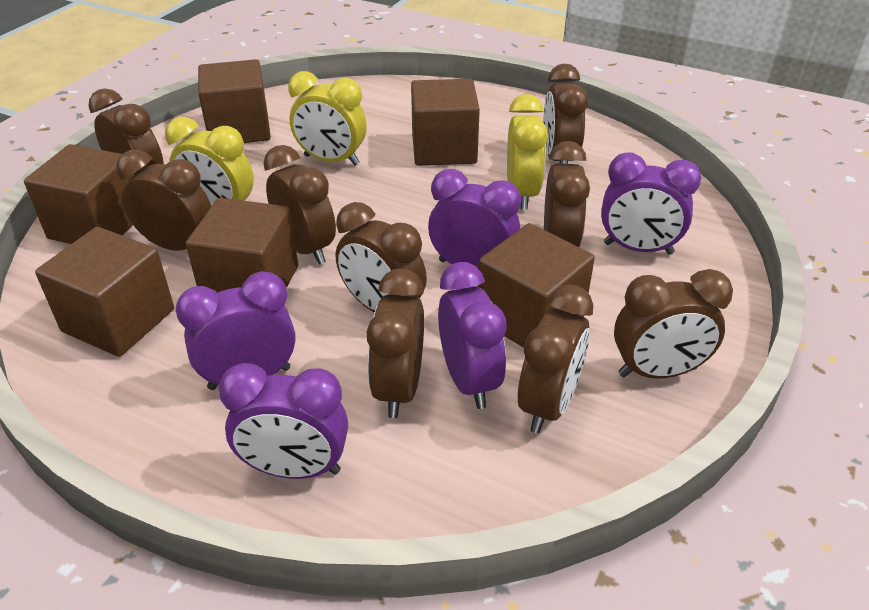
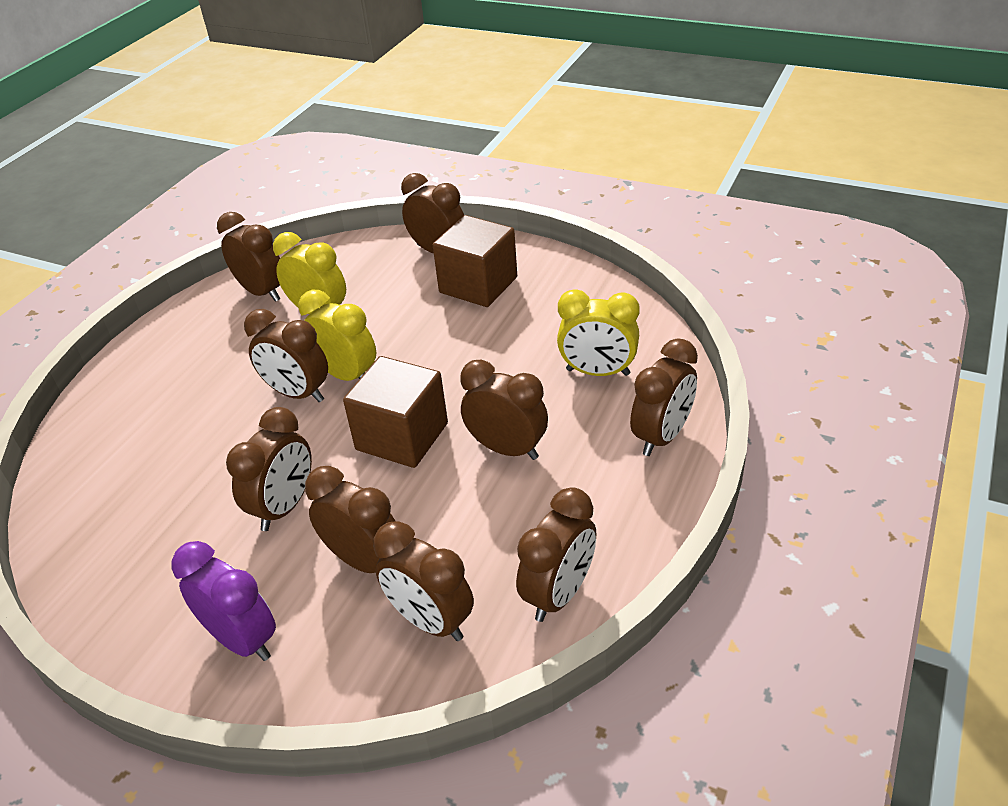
brown cube: 6 -> 2
purple clock: 5 -> 1

